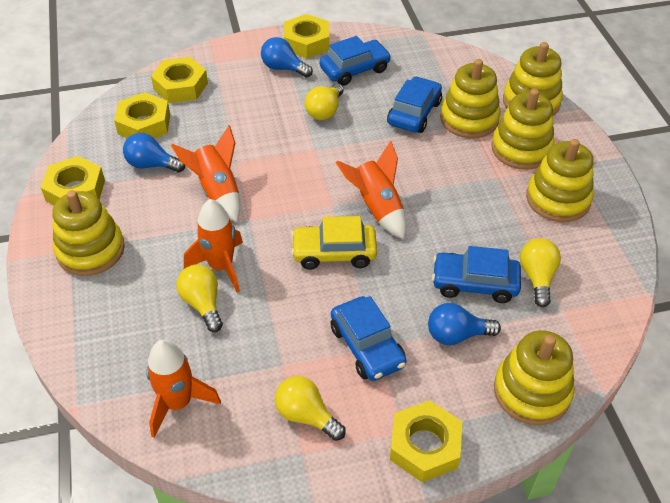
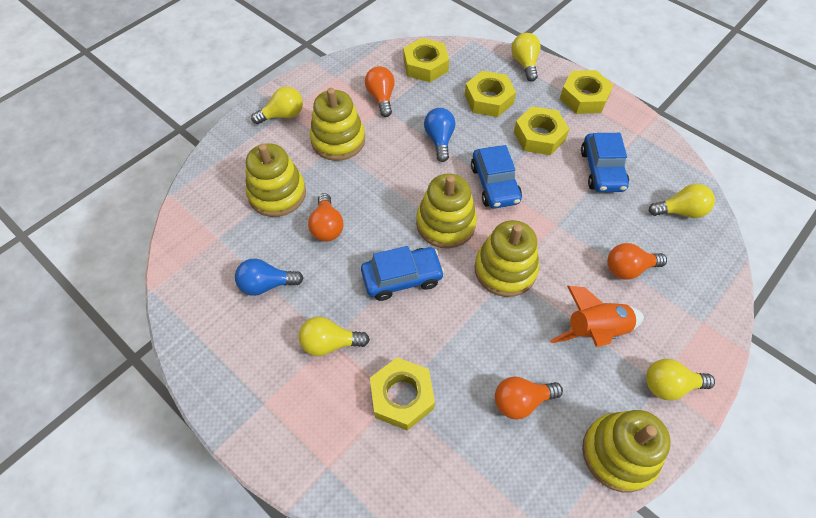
blue car: 4 -> 3
blue light bulb: 3 -> 2
orange light bulb: 0 -> 4
orange rocket: 4 -> 1
yellow car: 1 -> 0
yellow light bulb: 4 -> 5
yellow stacking toy: 6 -> 5

